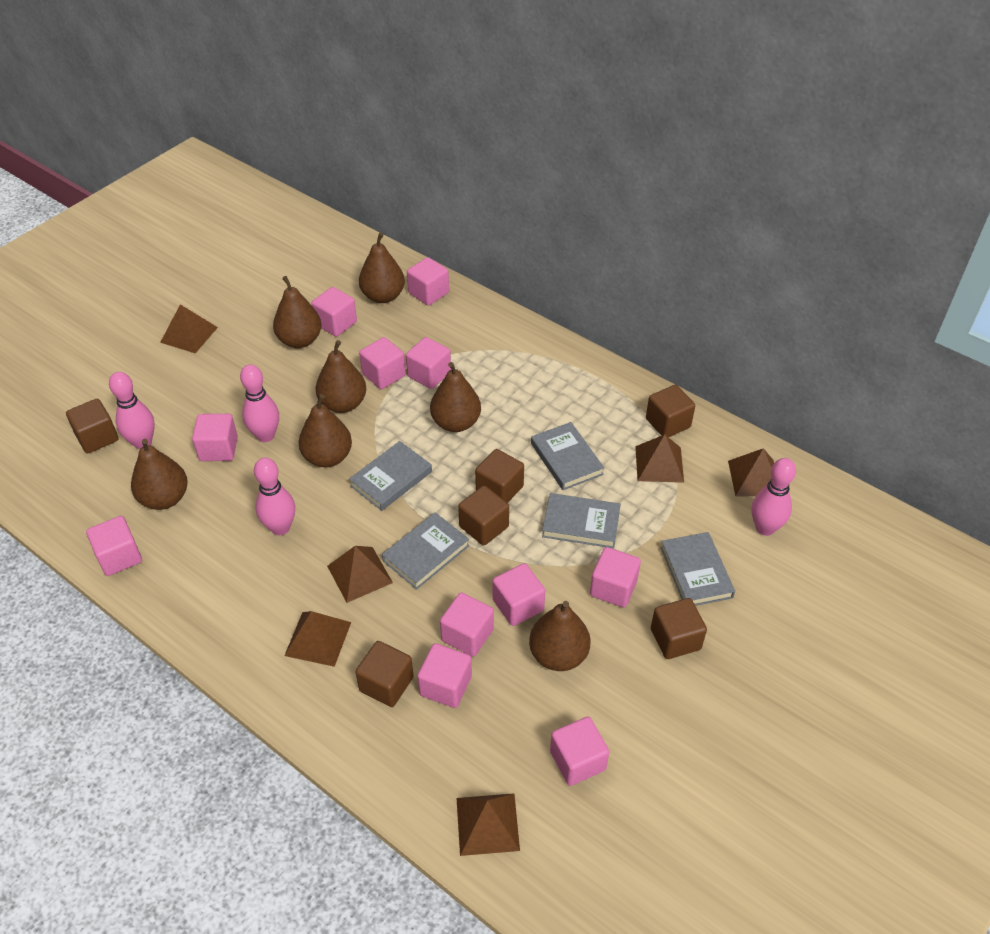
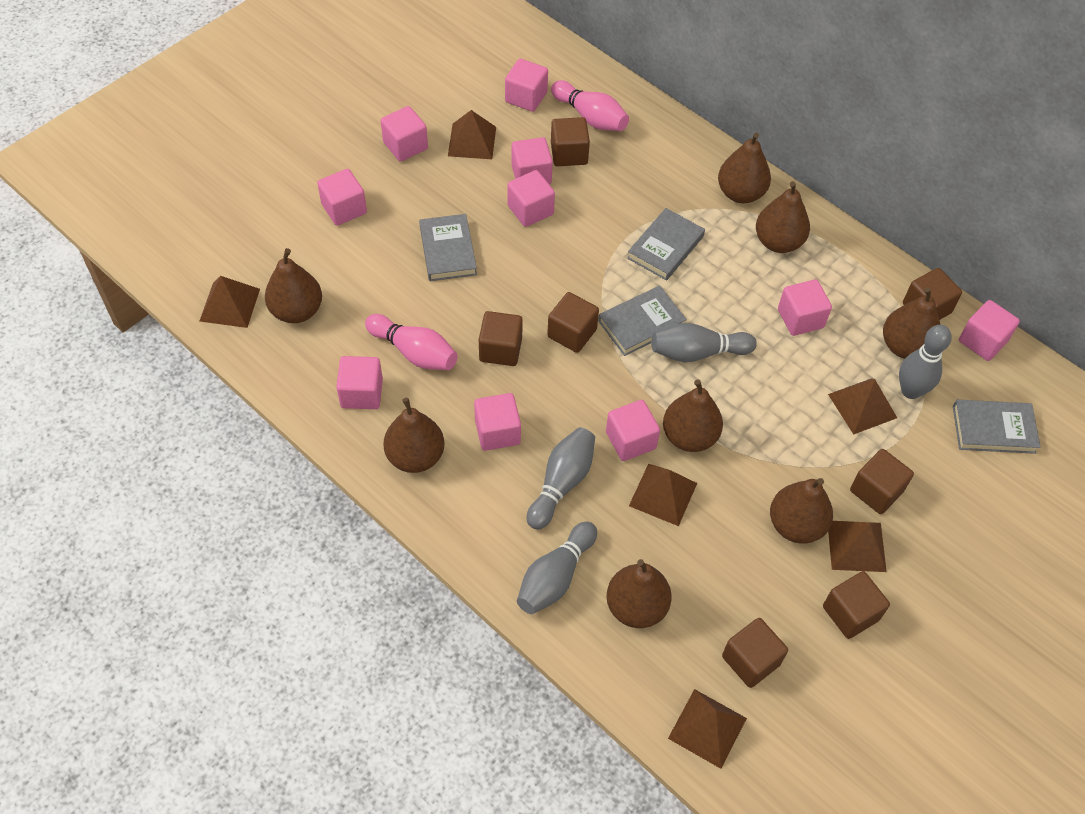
brown cube: 6 -> 7
brown pear: 7 -> 8
grey book: 5 -> 4
grey bowling pin: 0 -> 4
pink bowling pin: 4 -> 2
pink cube: 11 -> 10

